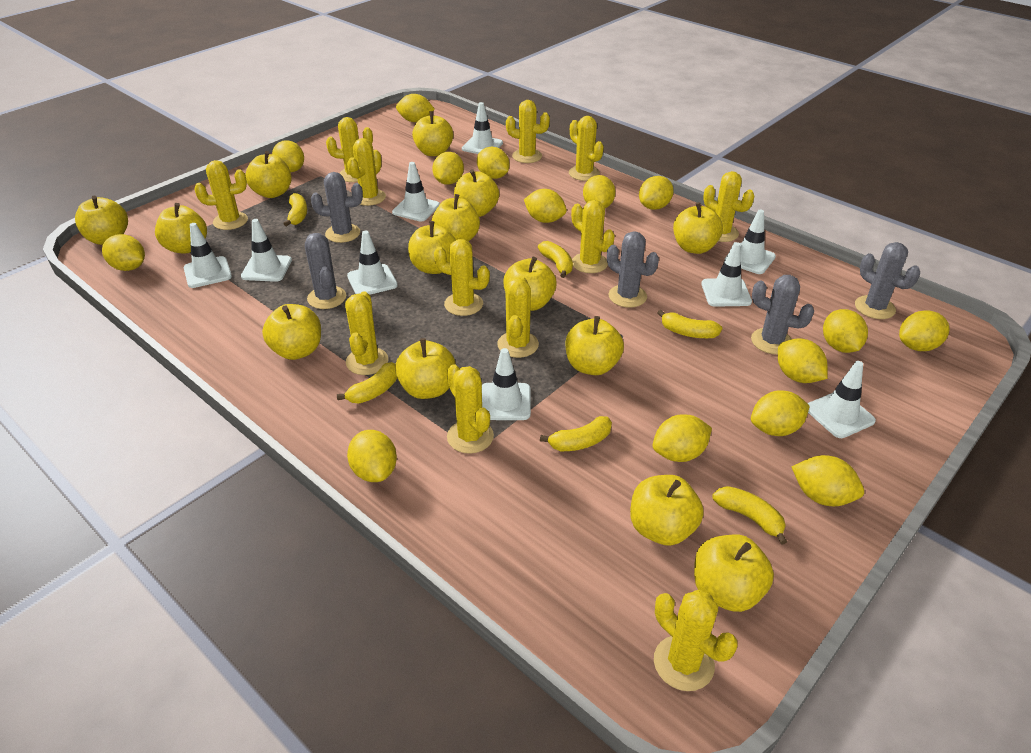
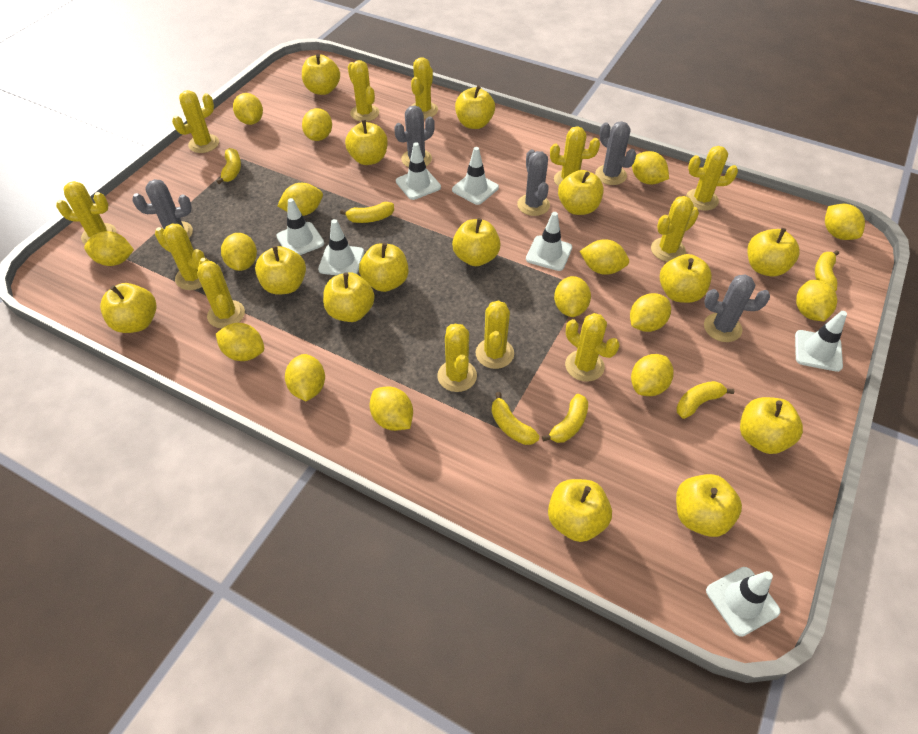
white traffic cone: 9 -> 7

